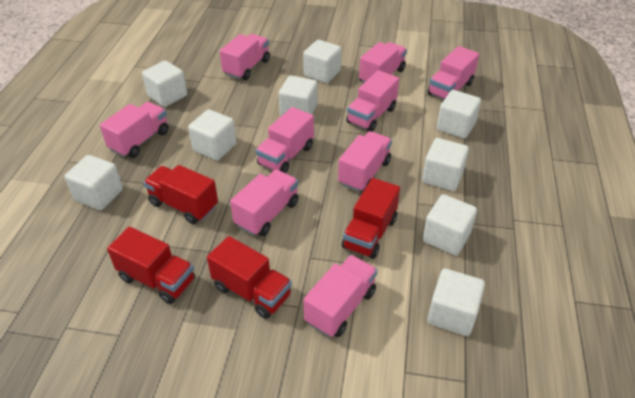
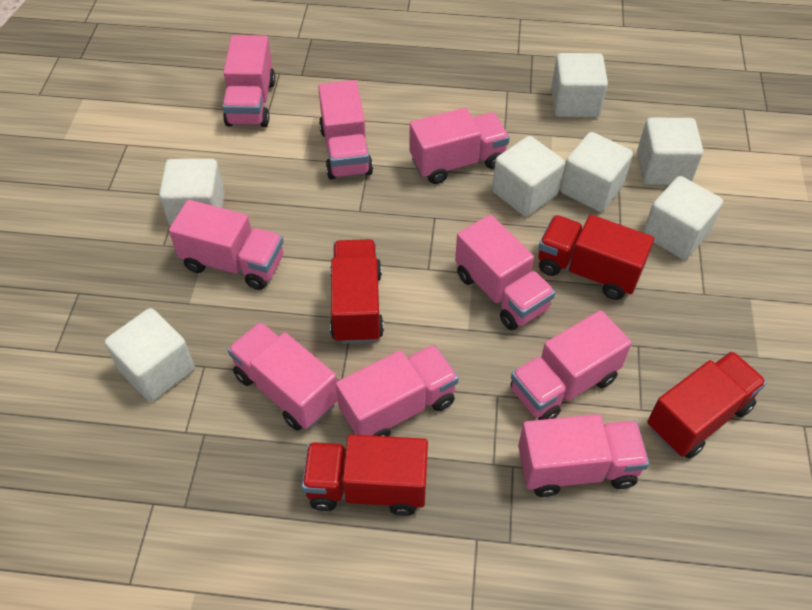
white cube: 9 -> 7

